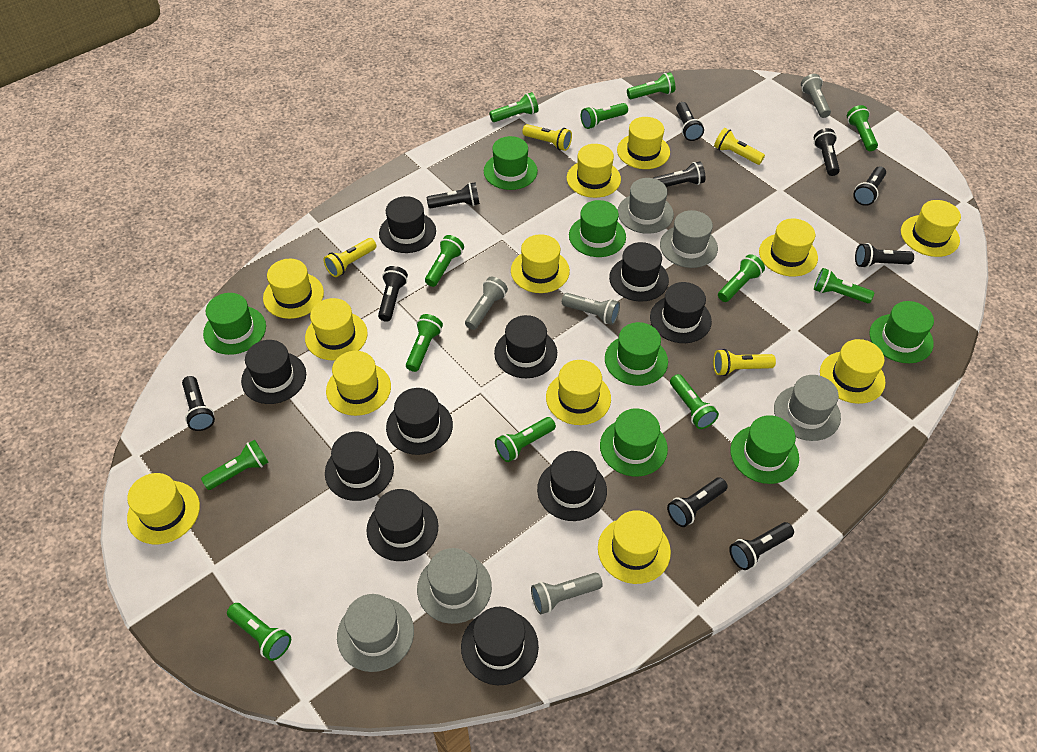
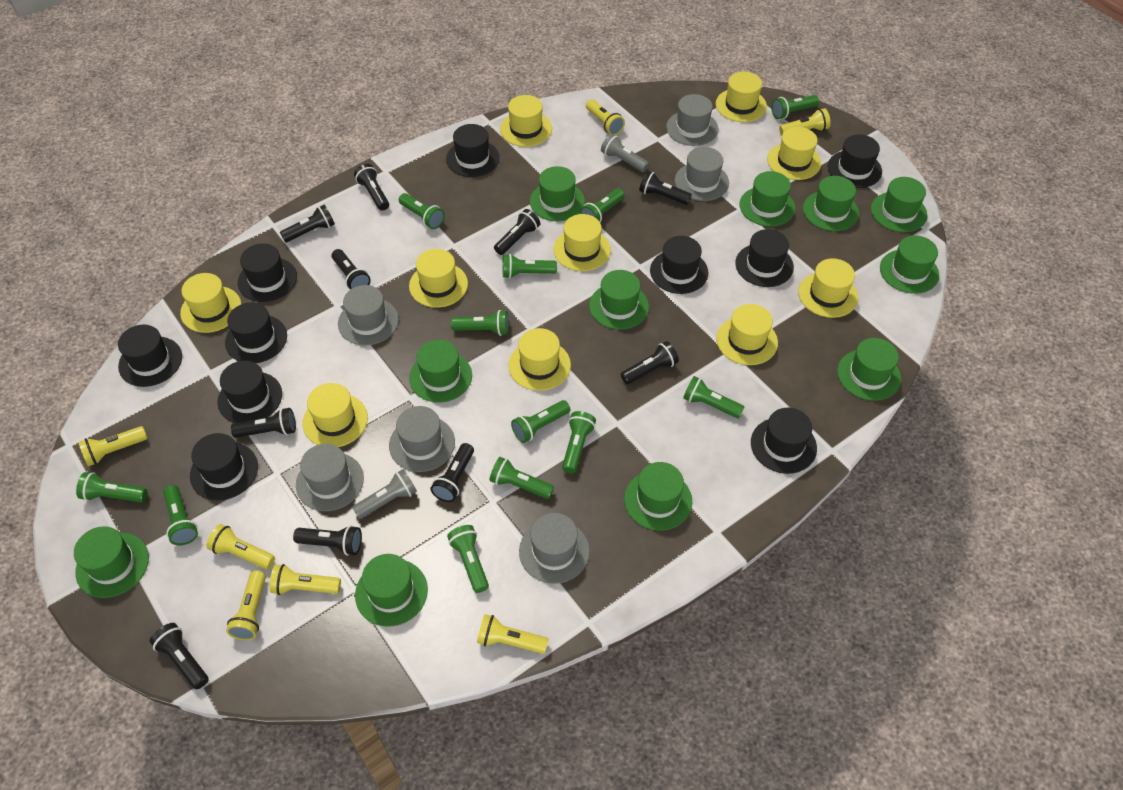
green hat: 7 -> 11
grey flashlight: 4 -> 2
grey hat: 5 -> 6
yellow flashlight: 4 -> 7
yellow hat: 12 -> 10

